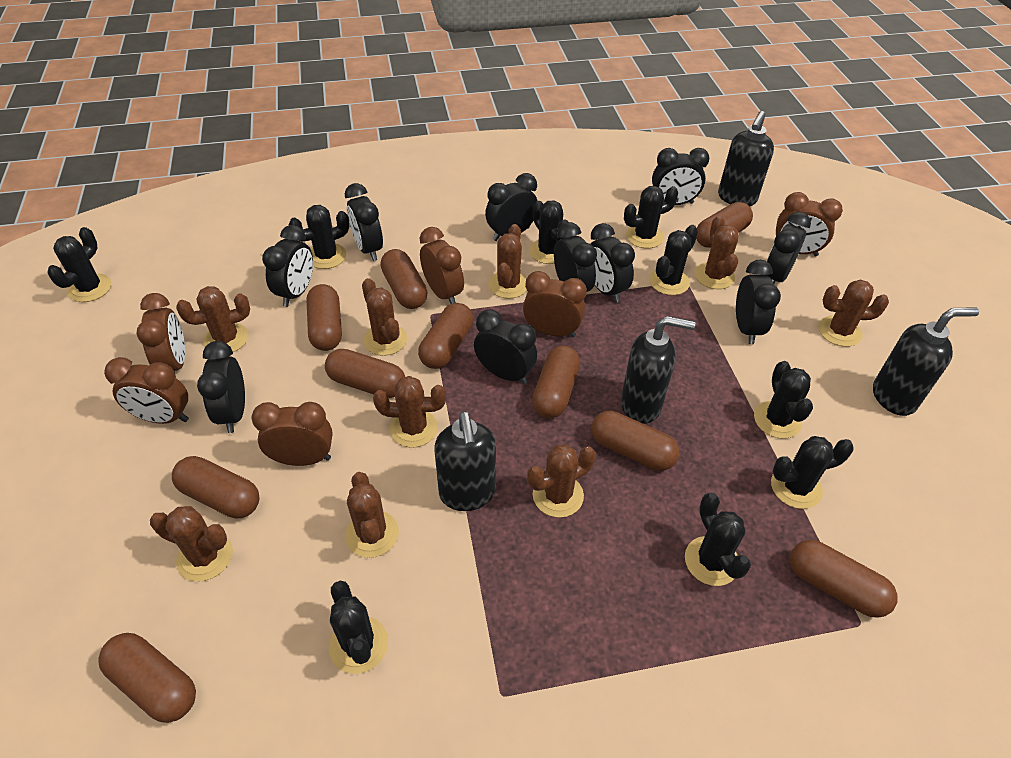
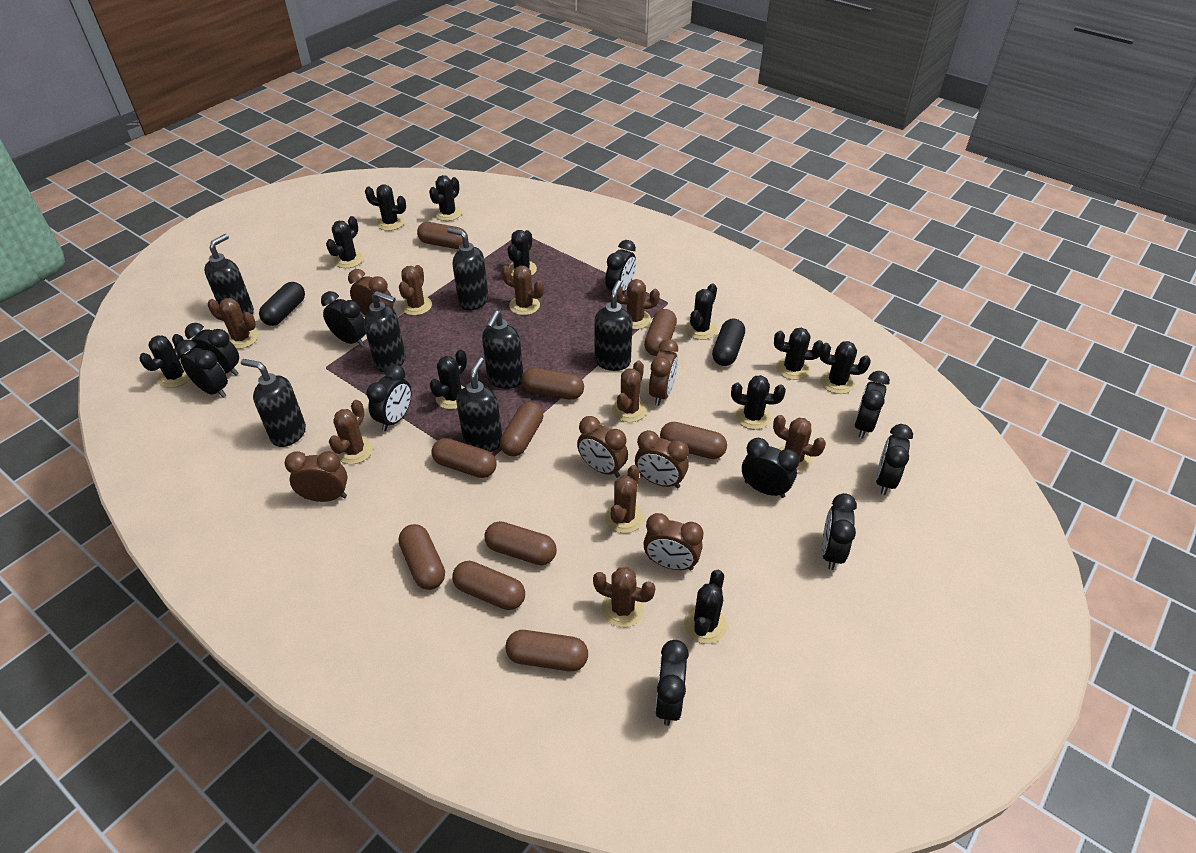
black cactus: 9 -> 11
black capsule: 0 -> 2
black soap dispenser: 4 -> 7

